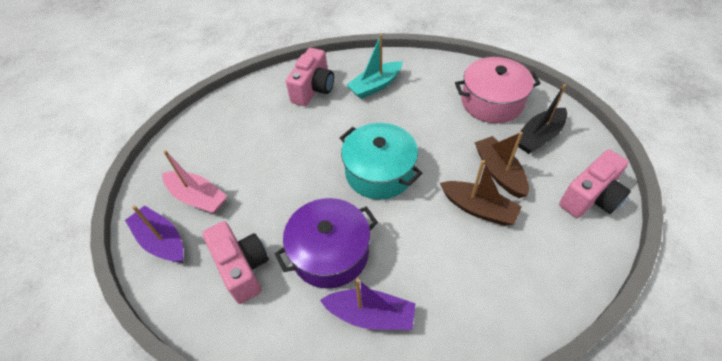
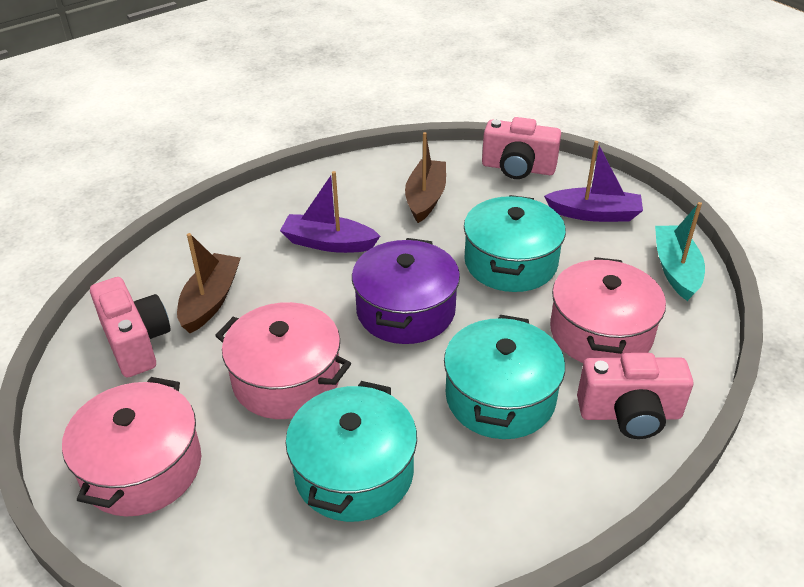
black boat: 1 -> 0
pink boat: 1 -> 0
pink pot: 1 -> 3
turquoise pot: 1 -> 3

